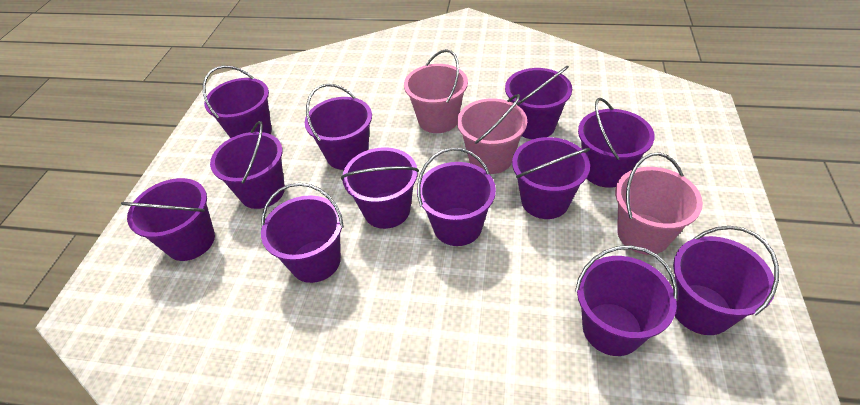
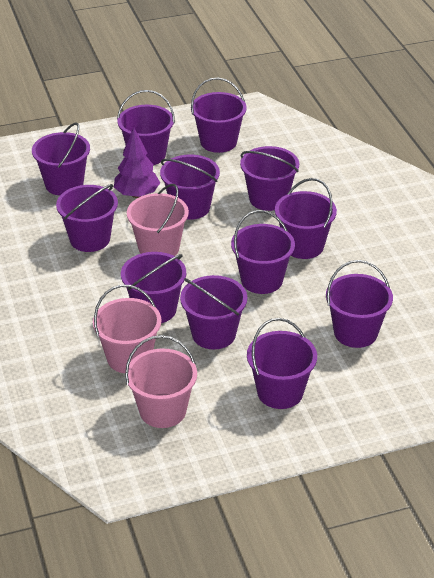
purple tree: 0 -> 1

